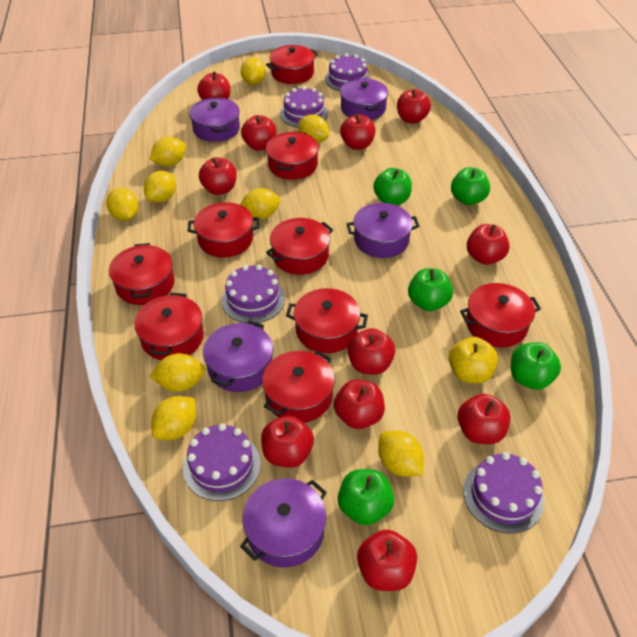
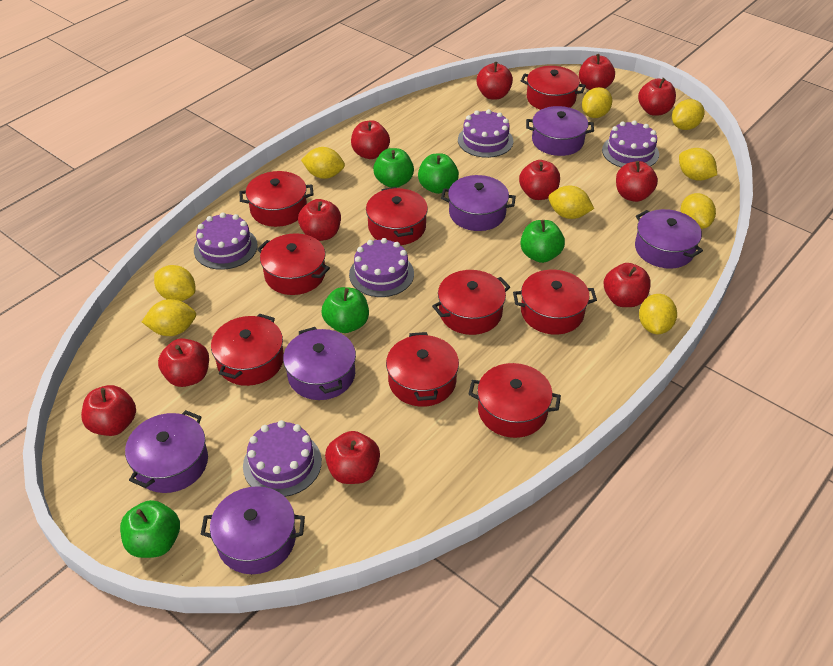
purple pot: 5 -> 6
yellow apple: 1 -> 0

